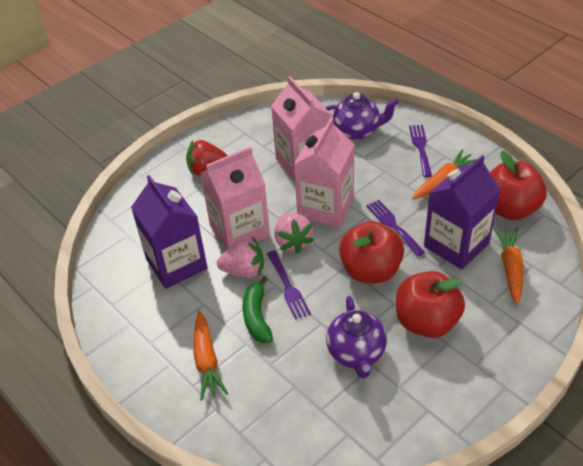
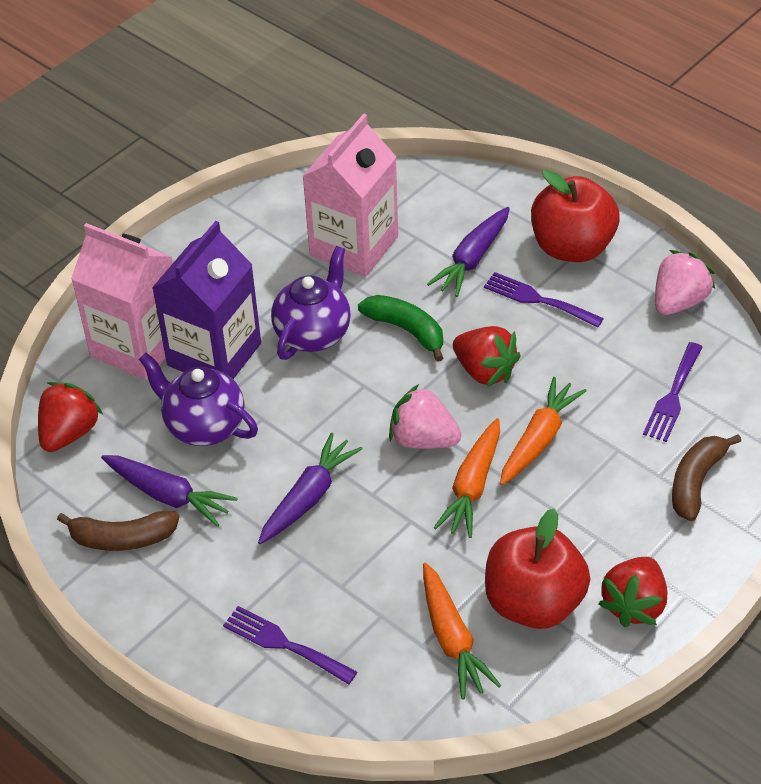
brown banana: 0 -> 2
pink carton: 3 -> 2
purple carrot: 0 -> 3
purple carton: 2 -> 1
red apple: 3 -> 2
red strawberry: 1 -> 3

